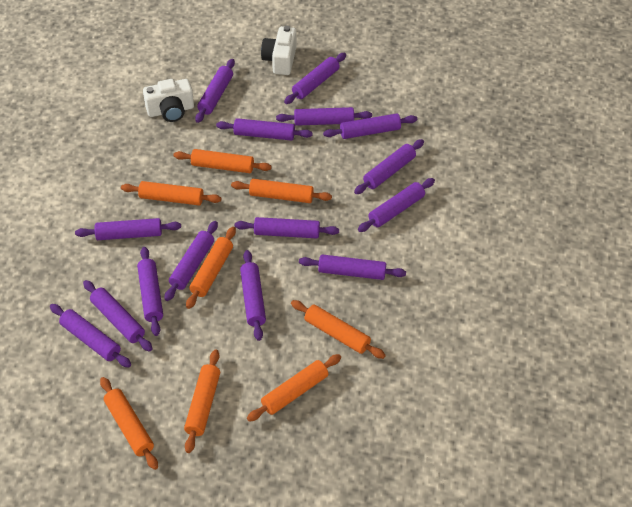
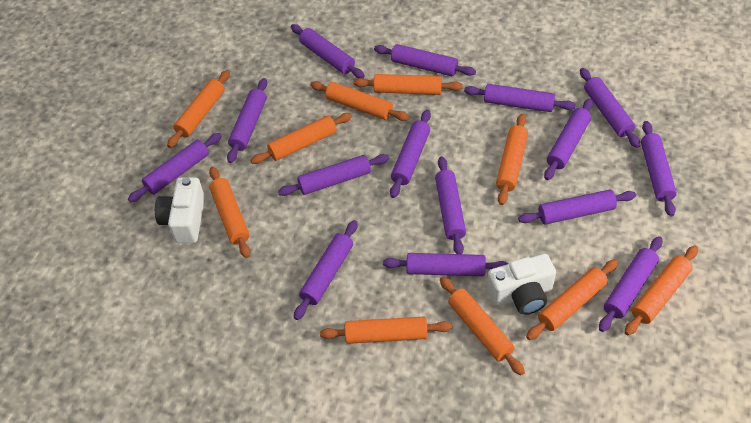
orange rolling pin: 8 -> 10

